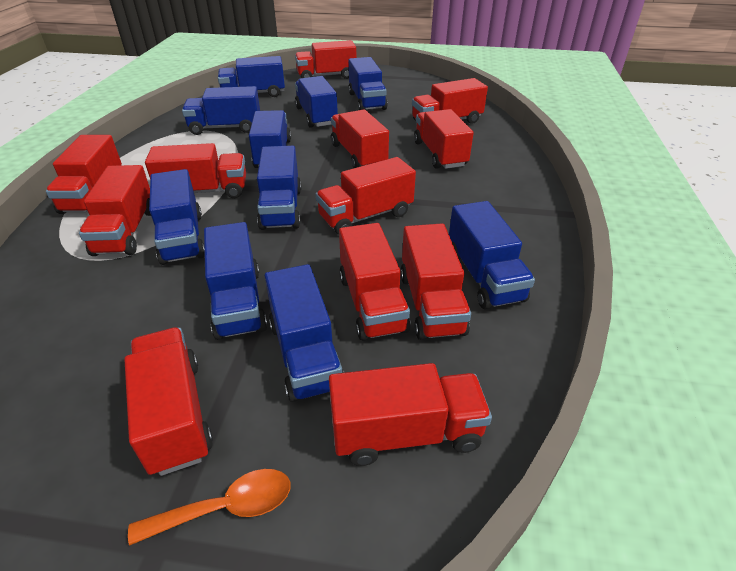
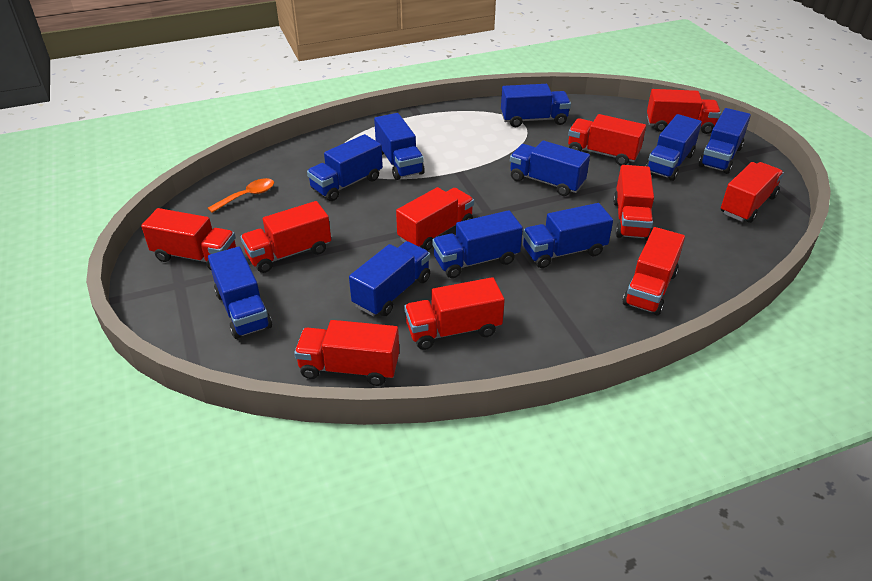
red truck: 12 -> 10

